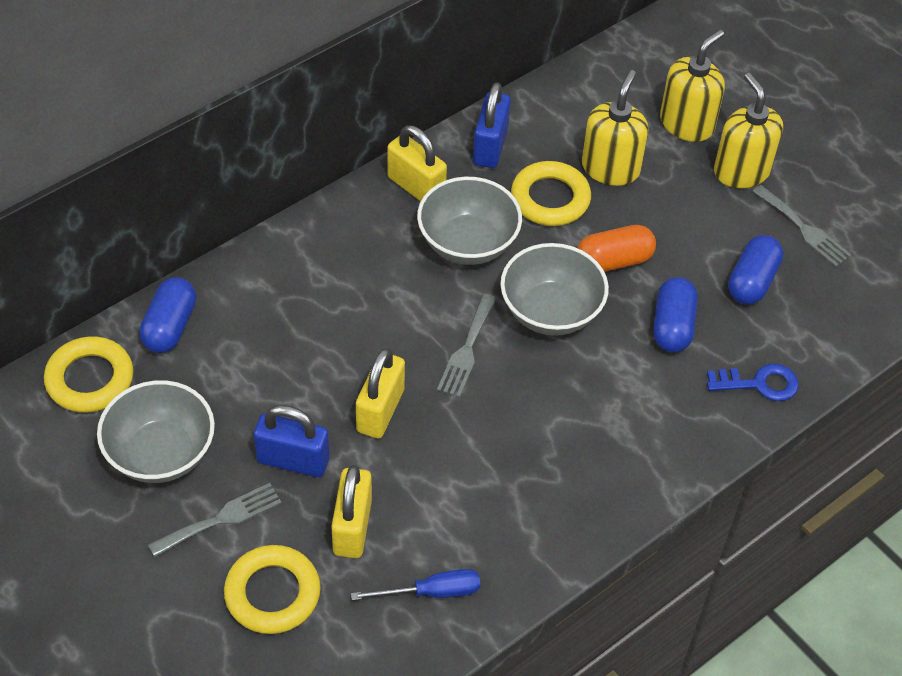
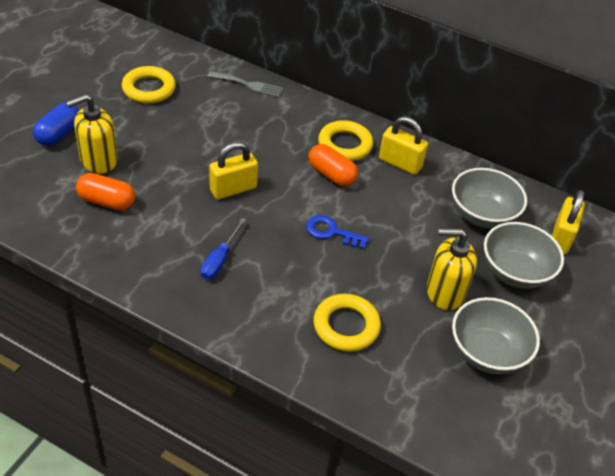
blue capsule: 3 -> 1
blue padlock: 2 -> 0
grey fork: 3 -> 1
orange capsule: 1 -> 2
yellow soap dispenser: 3 -> 2

